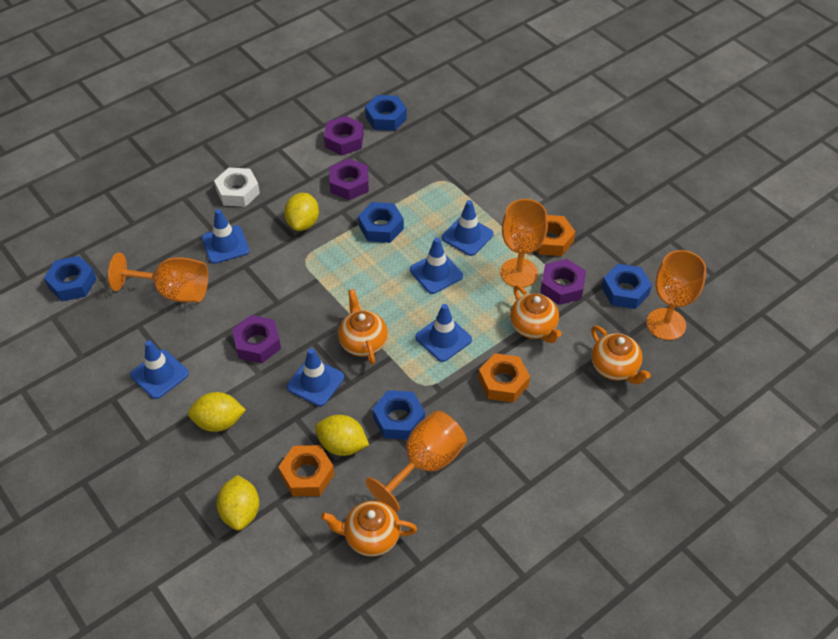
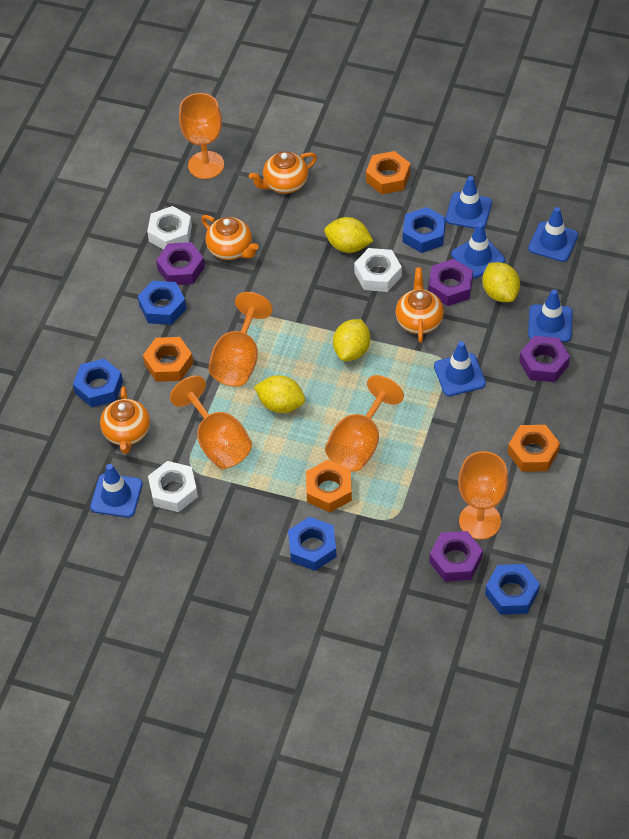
orange goblet: 4 -> 5
orange nut: 3 -> 4
white nut: 1 -> 3

